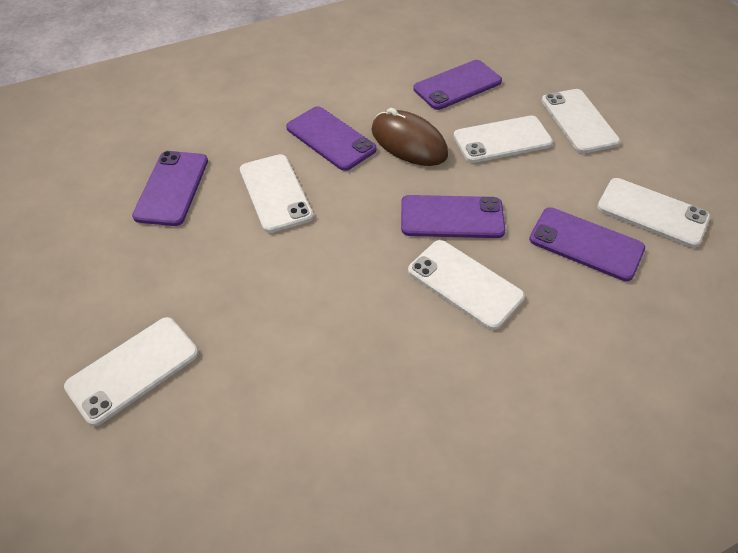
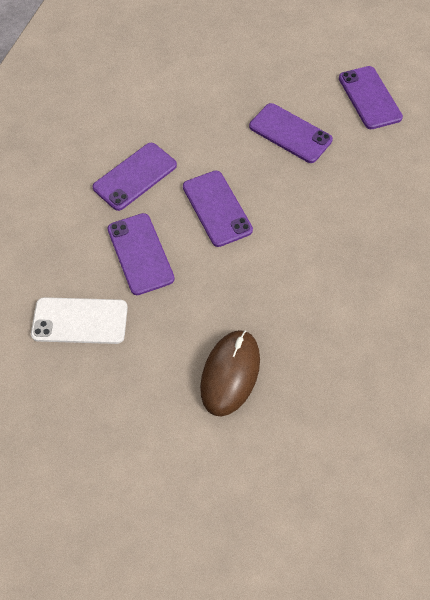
white phone: 6 -> 1

